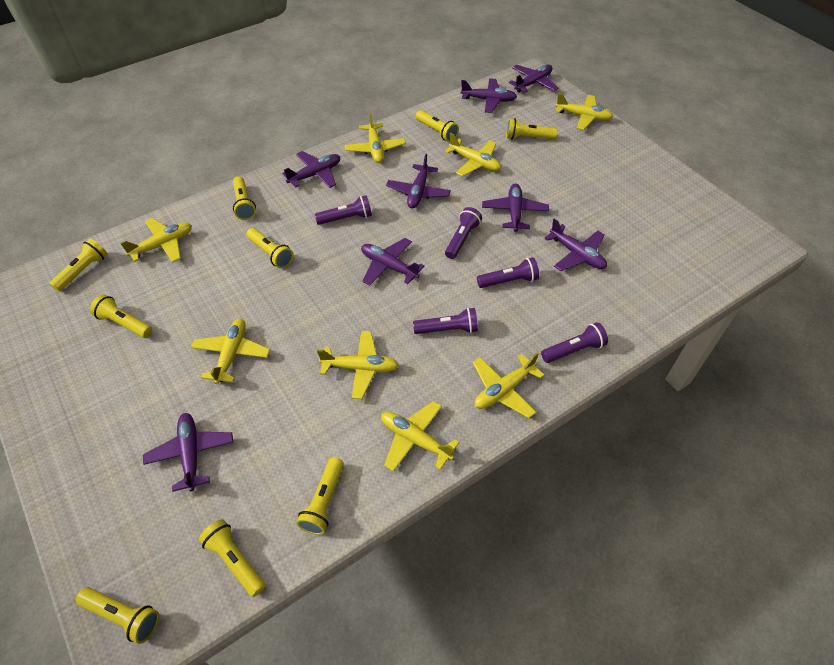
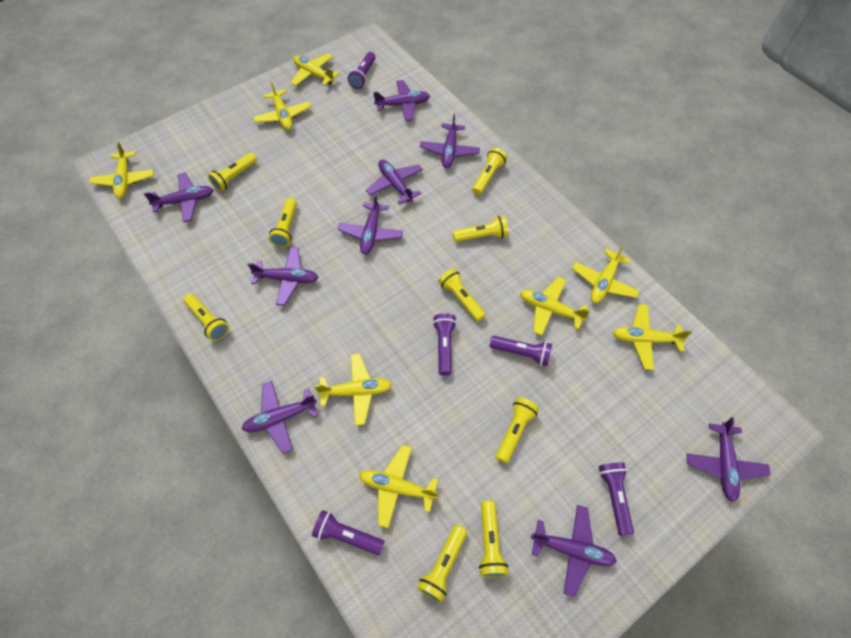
purple plane: 8 -> 9

